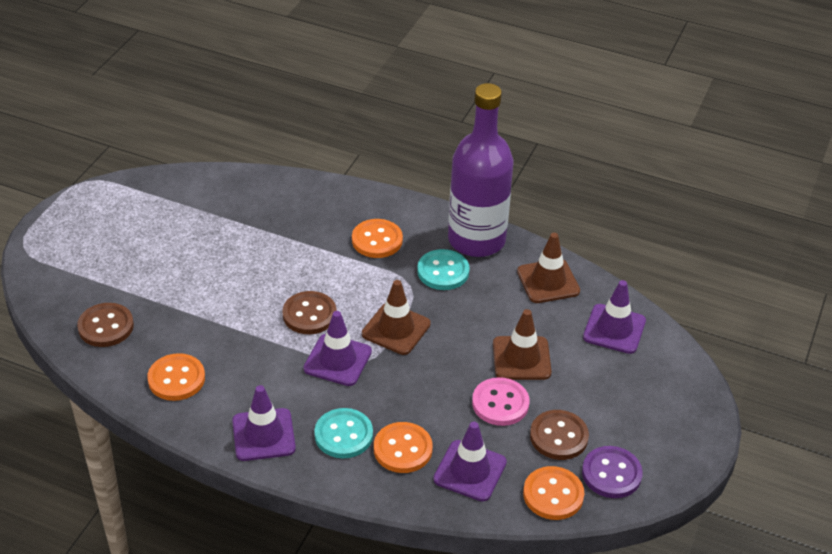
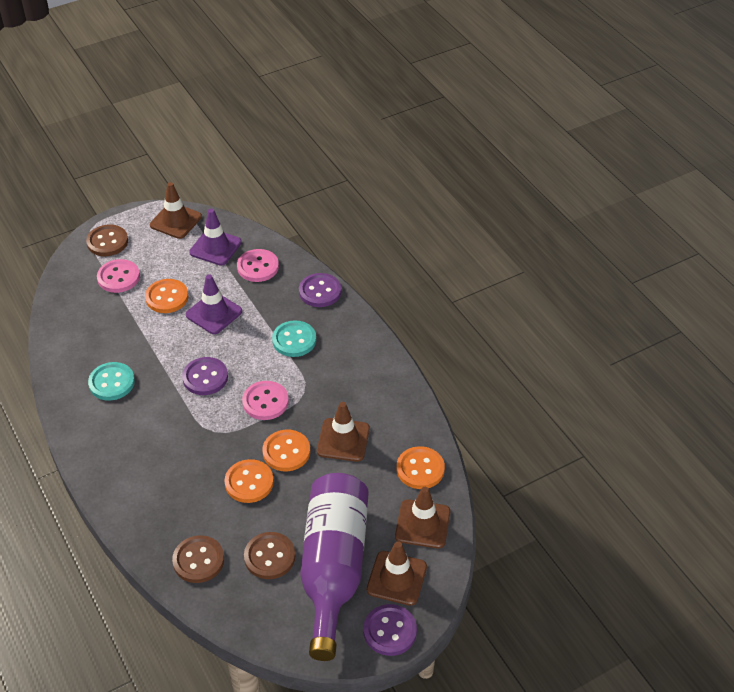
brown traffic cone: 3 -> 4
pink button: 1 -> 3
purple button: 1 -> 3
purple traffic cone: 4 -> 2

